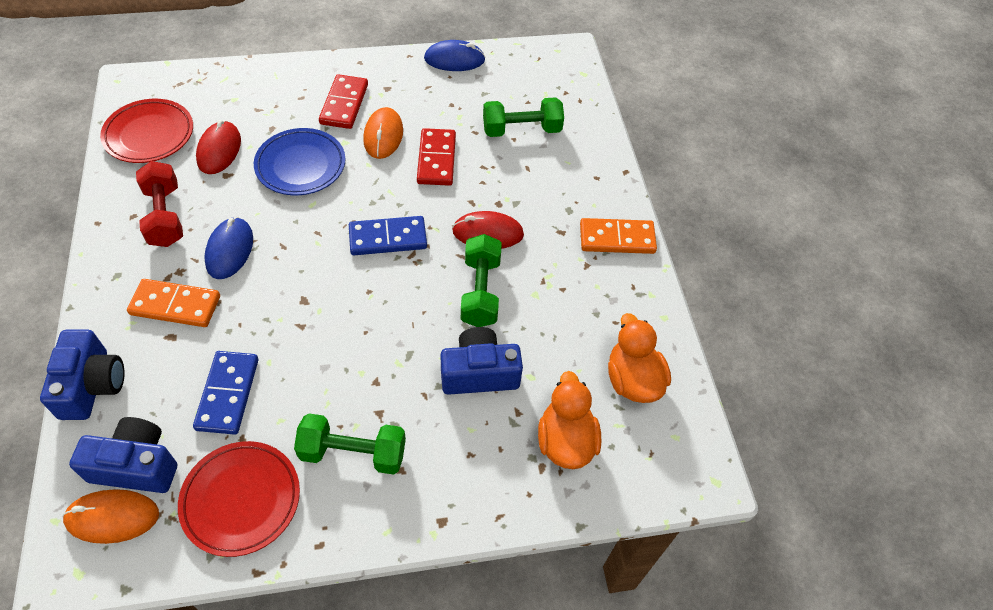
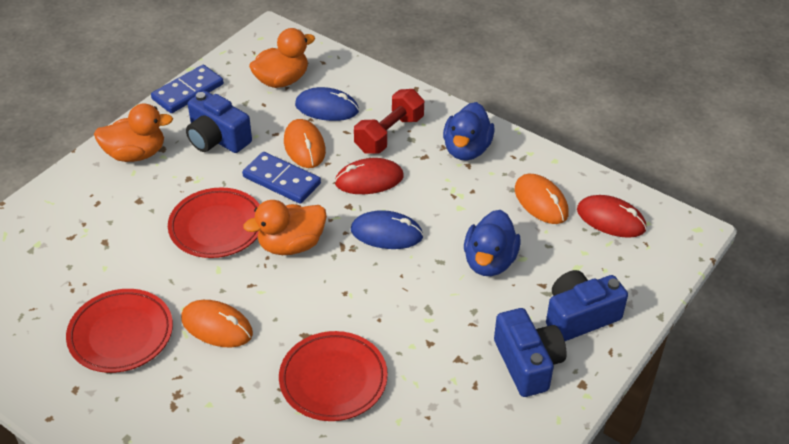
blue duck: 0 -> 2
blue plate: 1 -> 0
green dumbbell: 3 -> 0
orange domino: 2 -> 0
orange duck: 2 -> 3
orange mouse: 2 -> 3
red domino: 2 -> 0
red plate: 2 -> 3

